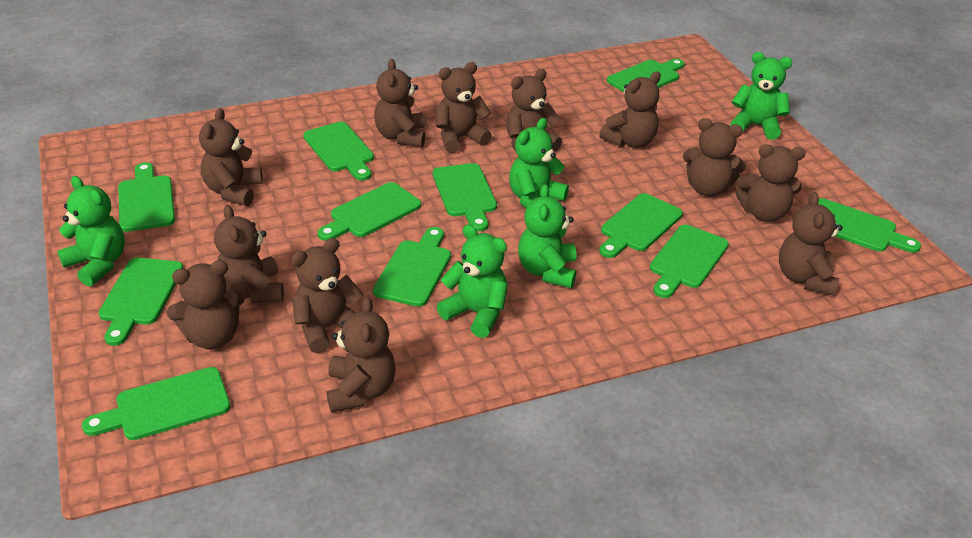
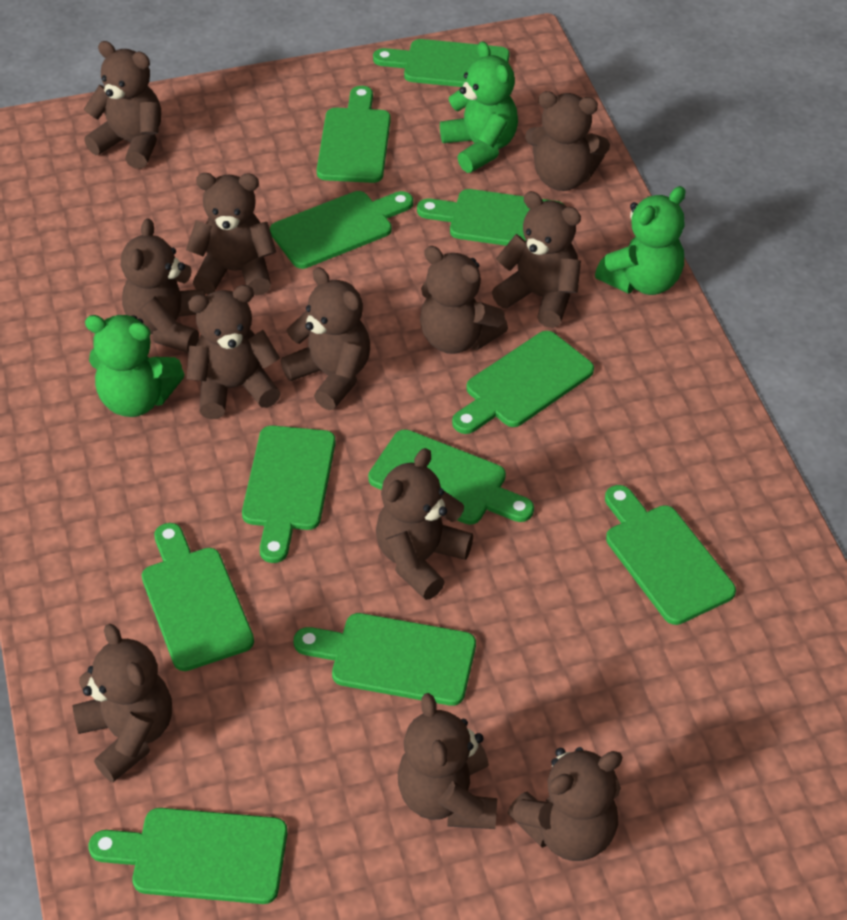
green teddy bear: 5 -> 3

